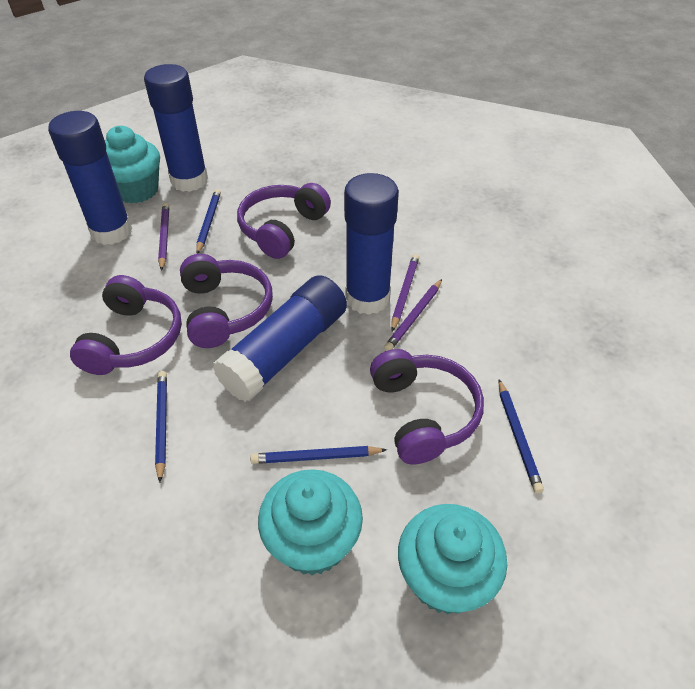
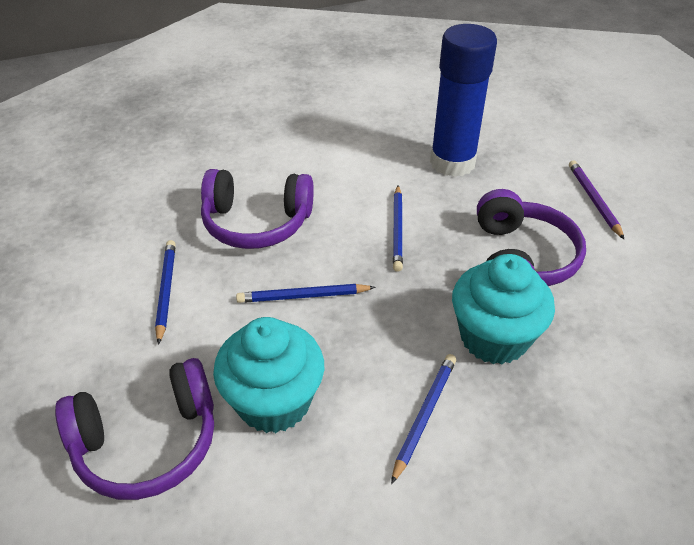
blue glue stick: 4 -> 1
purple headphones: 4 -> 3
purple pencil: 3 -> 1
turquoise cupcake: 3 -> 2

